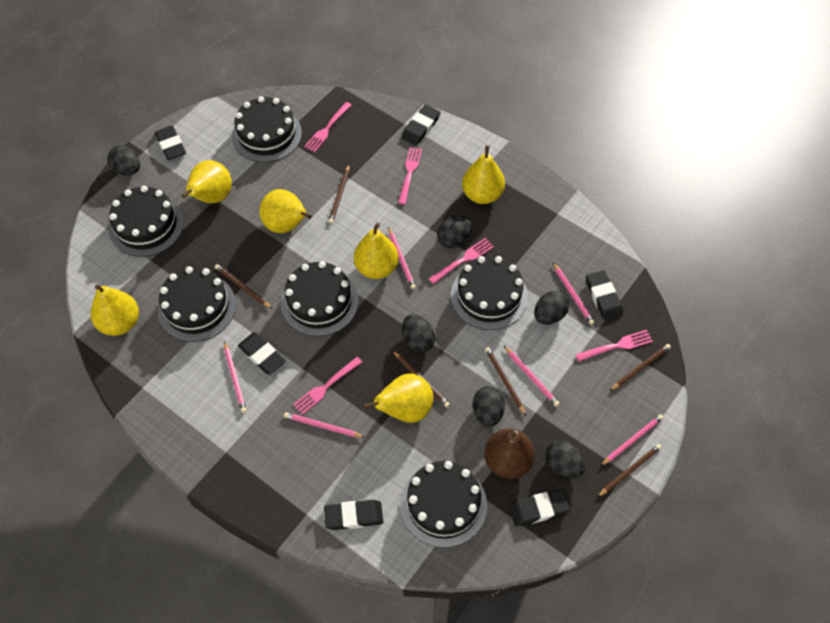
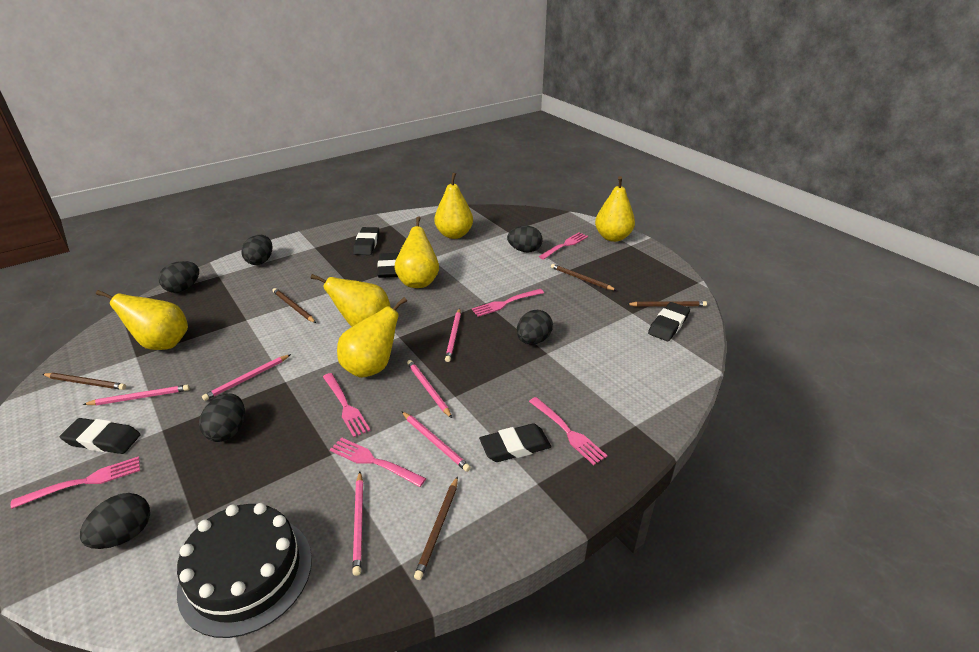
black cake: 6 -> 1
black eraser: 6 -> 5
brown pear: 1 -> 0
brown pencil: 6 -> 5
pink fork: 5 -> 6

